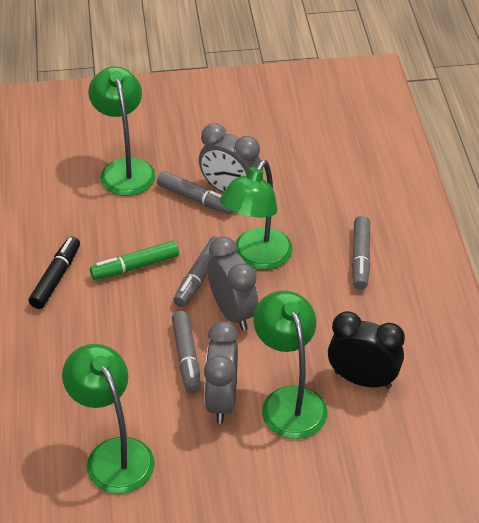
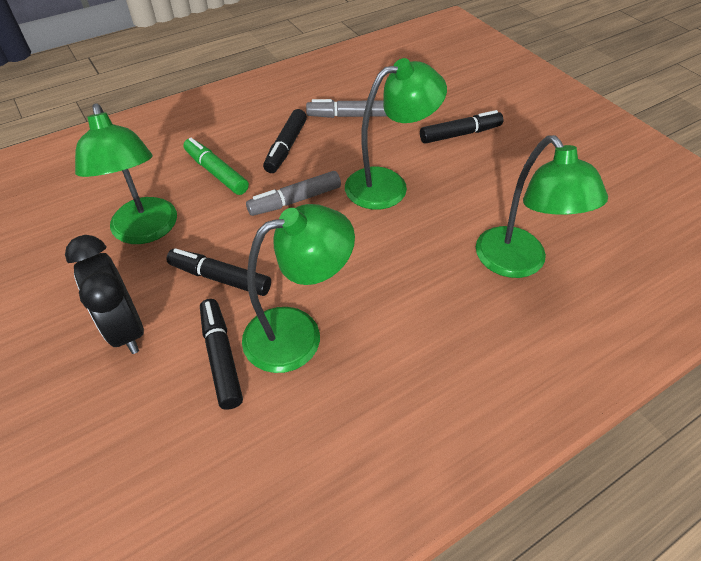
black marker: 1 -> 4
grey clock: 3 -> 0
grey marker: 4 -> 2

